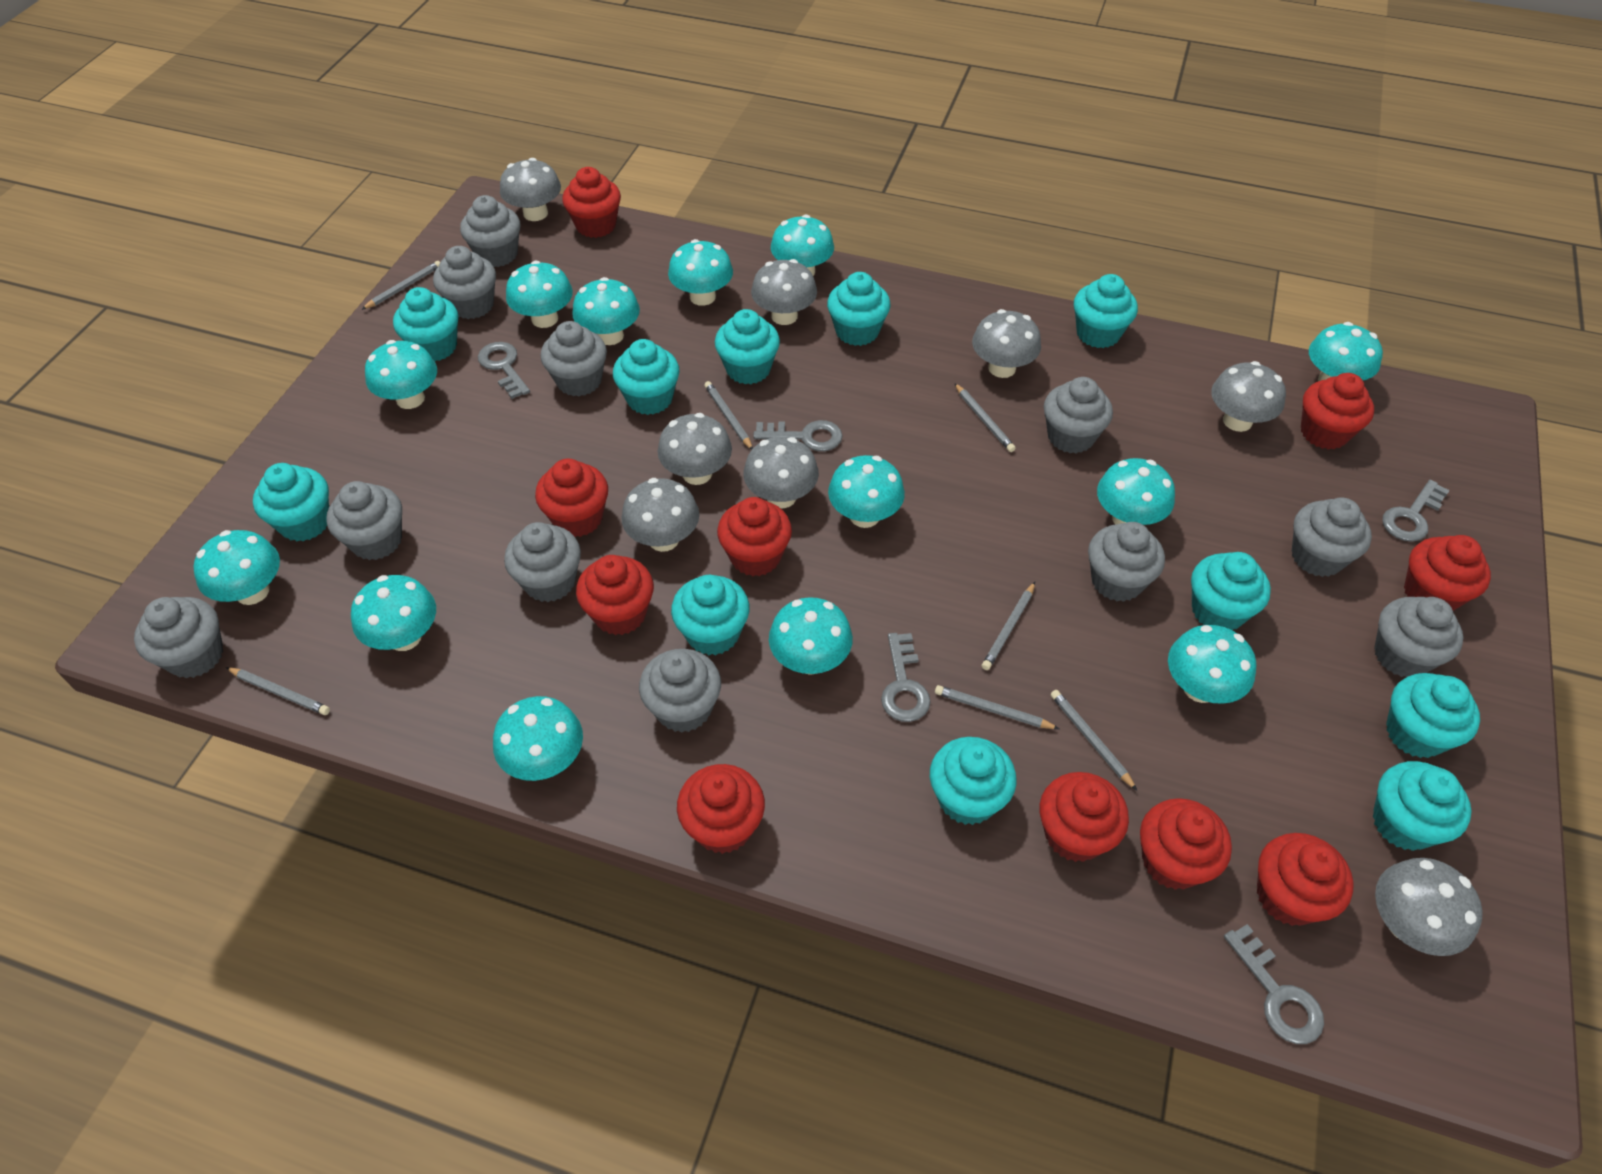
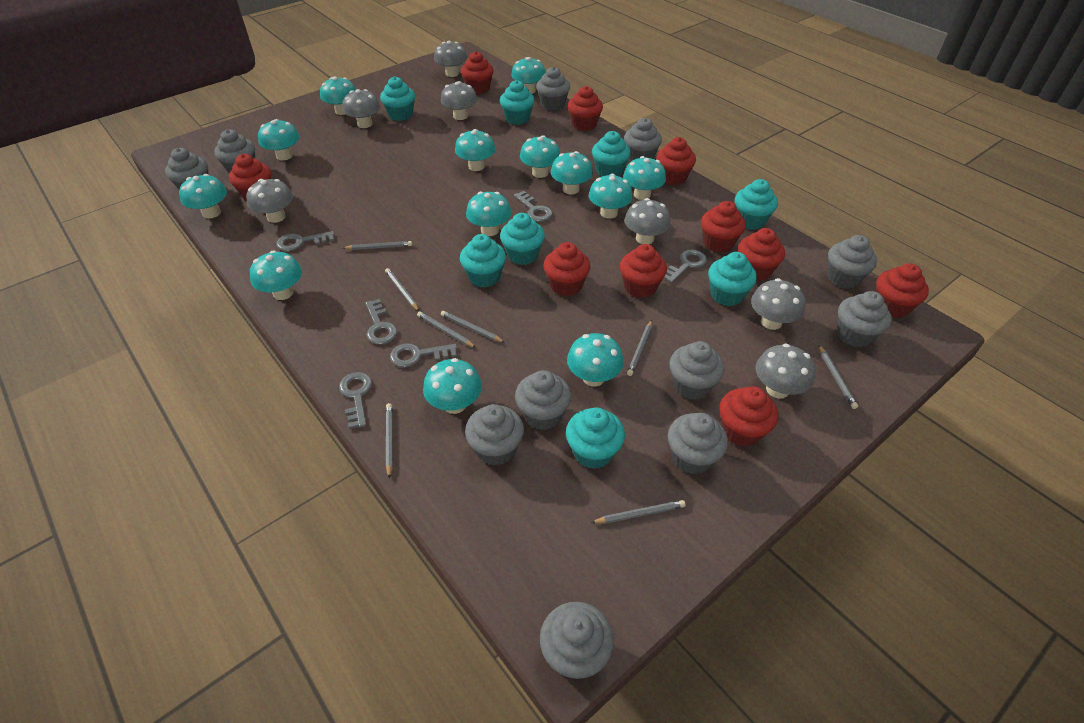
grey key: 5 -> 6
grey mushroom: 8 -> 7
grey pencil: 7 -> 8
turquoise cupcake: 11 -> 8

